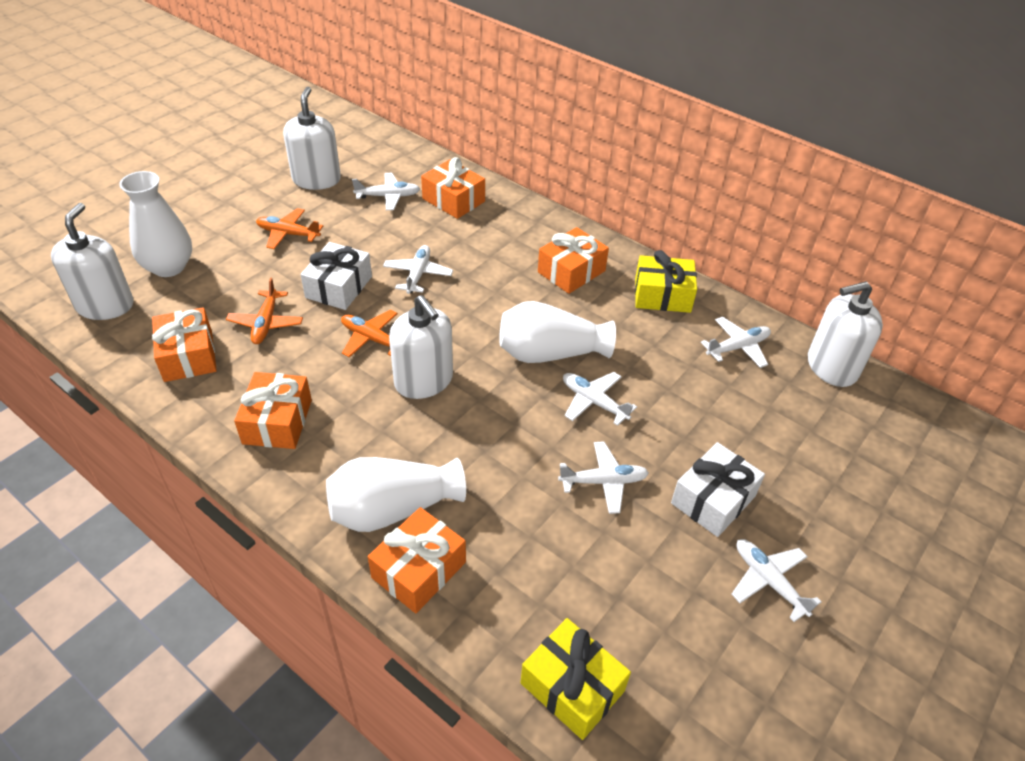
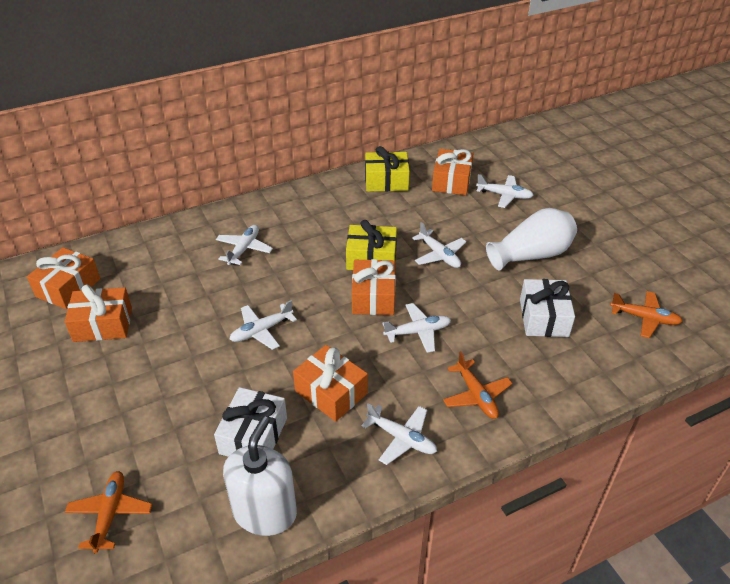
white soap dispenser: 4 -> 1
white vase: 3 -> 1

